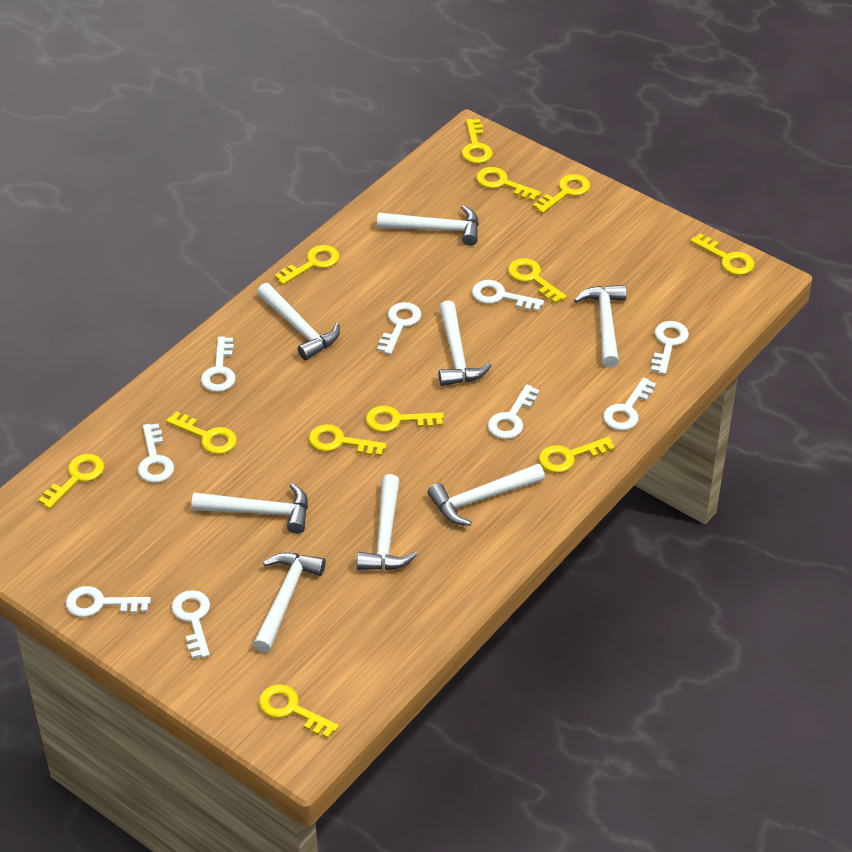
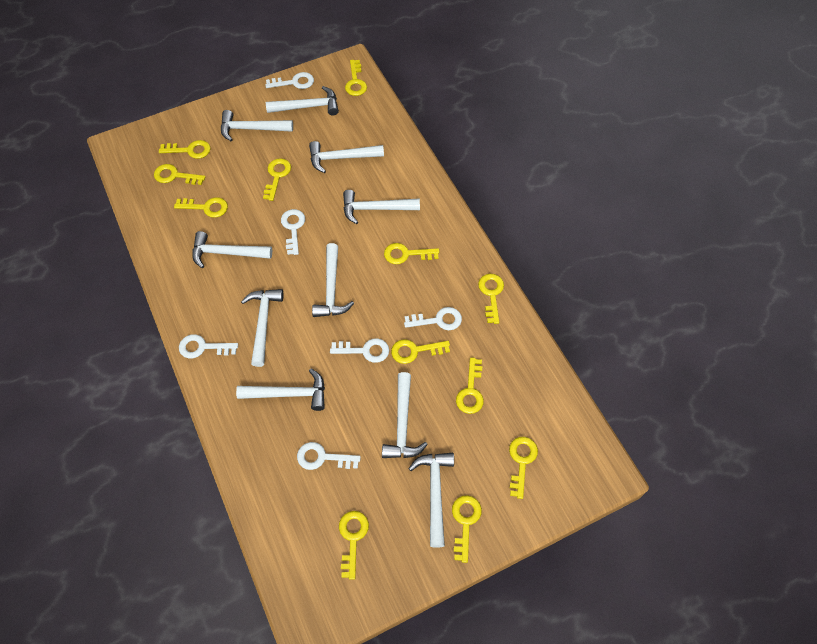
white hammer: 8 -> 10
white key: 9 -> 6

